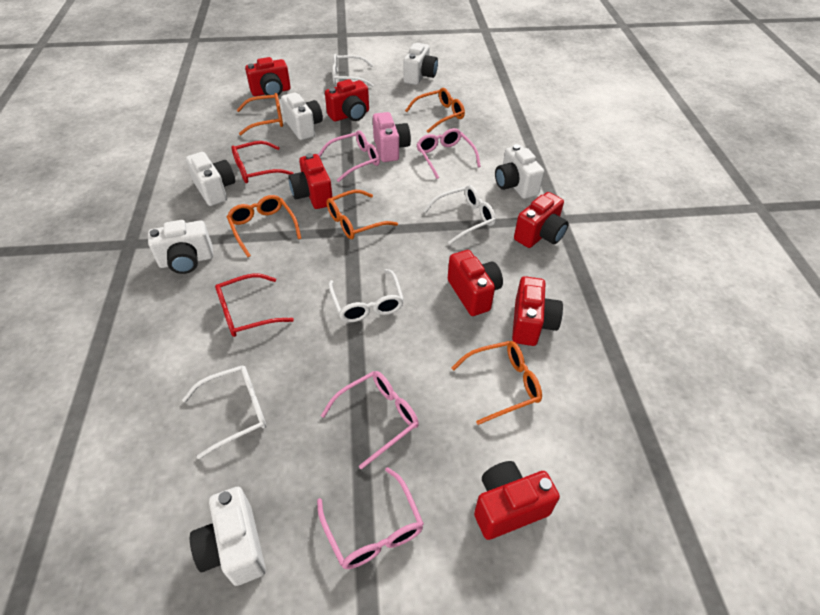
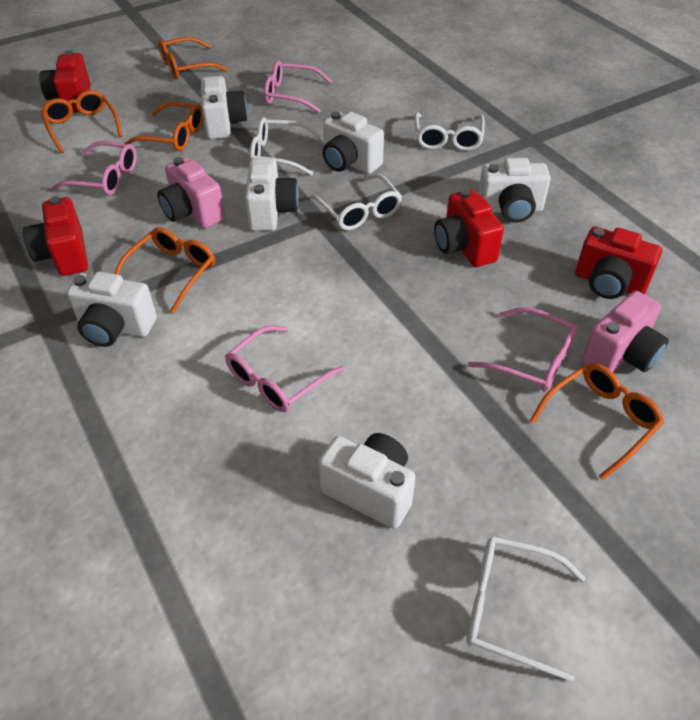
pink camera: 1 -> 2
red camera: 7 -> 4
red glasses: 2 -> 0

